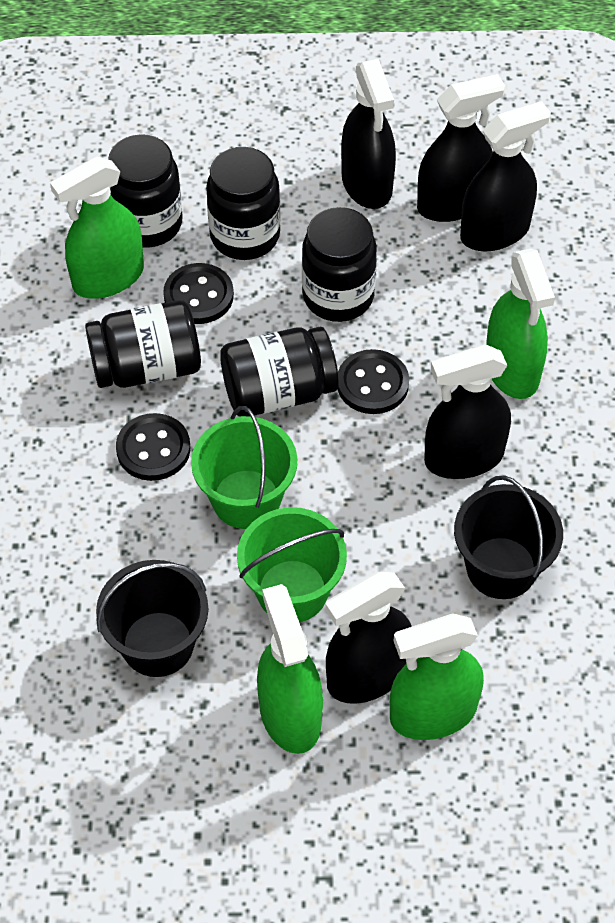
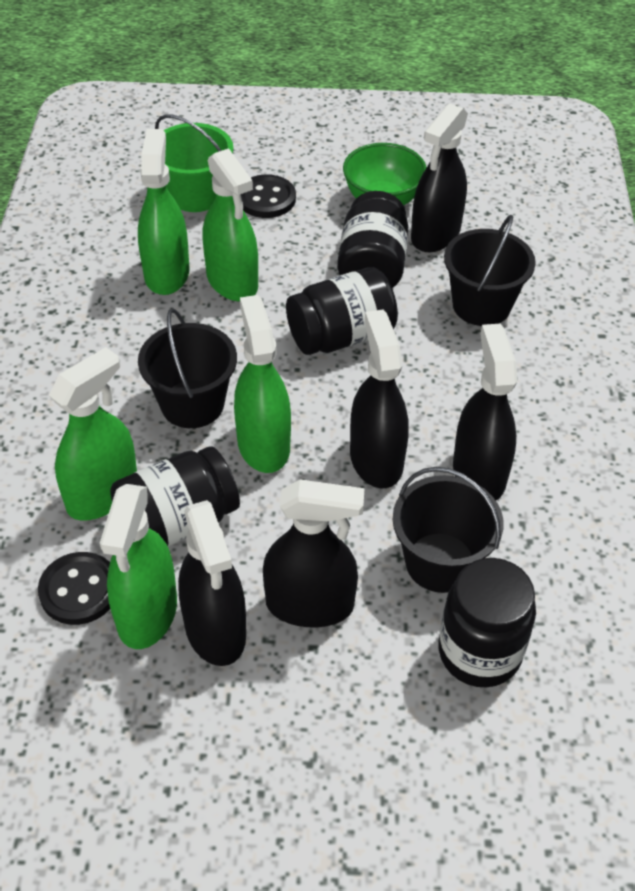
black bucket: 2 -> 3
black button: 3 -> 2
black jar: 5 -> 4
green bowl: 0 -> 1
green bucket: 2 -> 1
green spray bottle: 4 -> 5

